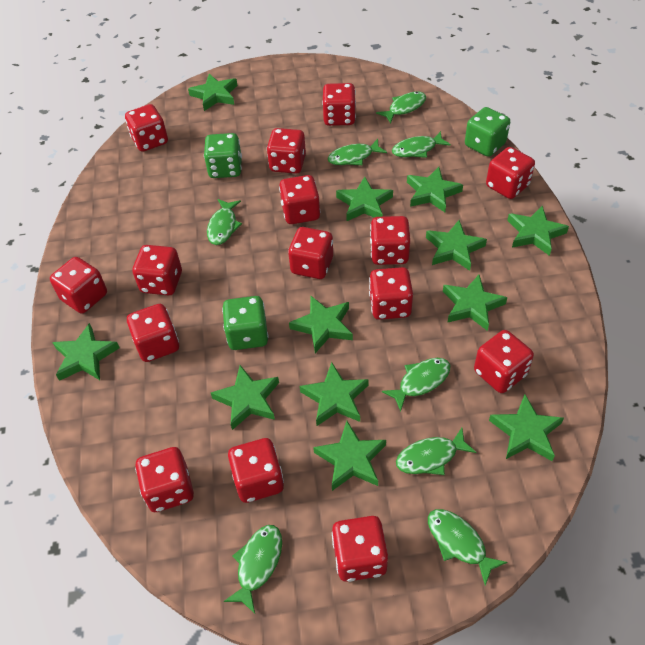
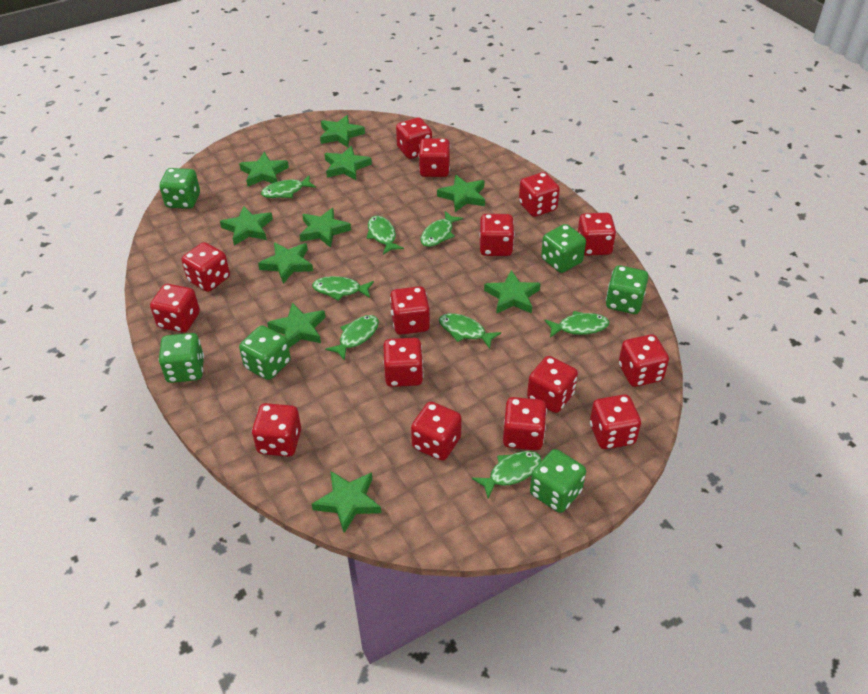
green dice: 3 -> 6
green star: 12 -> 10

